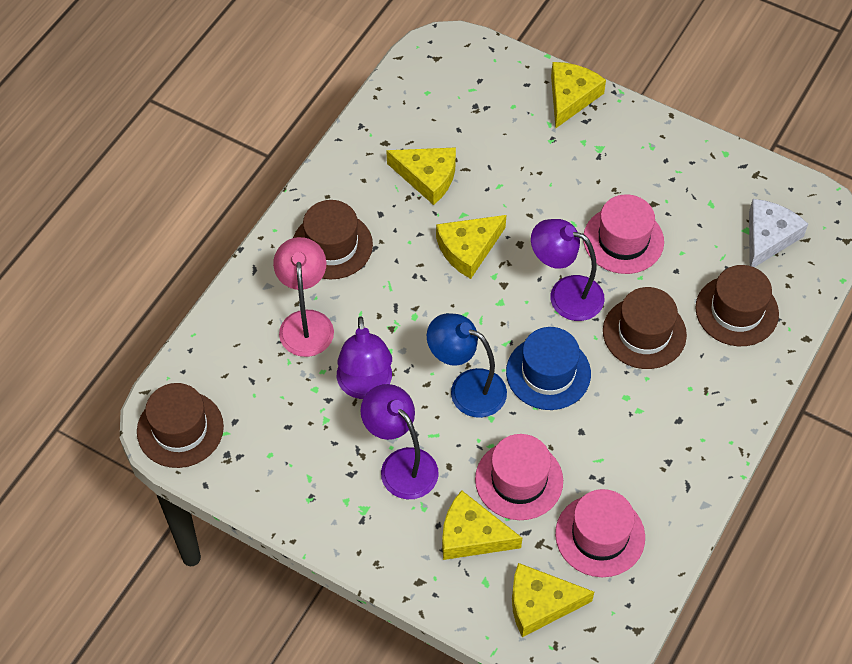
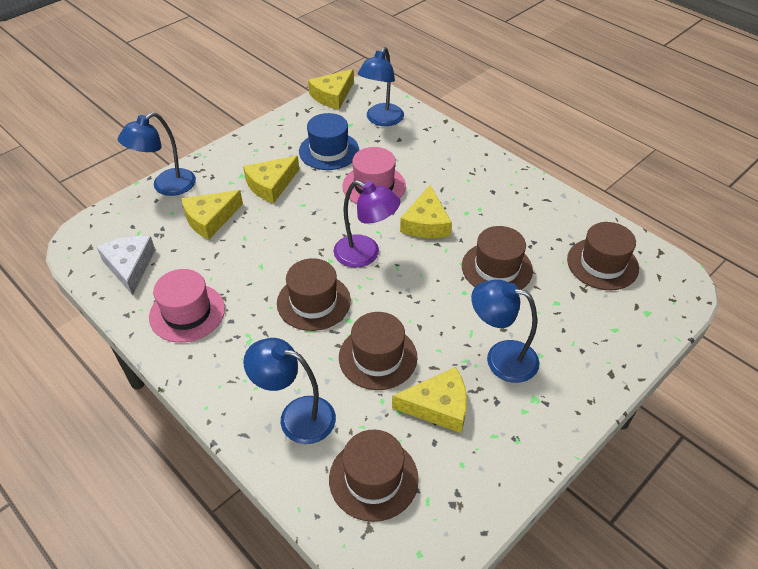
blue lamp: 1 -> 4
brown hat: 4 -> 5
pink hat: 3 -> 2
pink lamp: 1 -> 0
purple lamp: 3 -> 1

